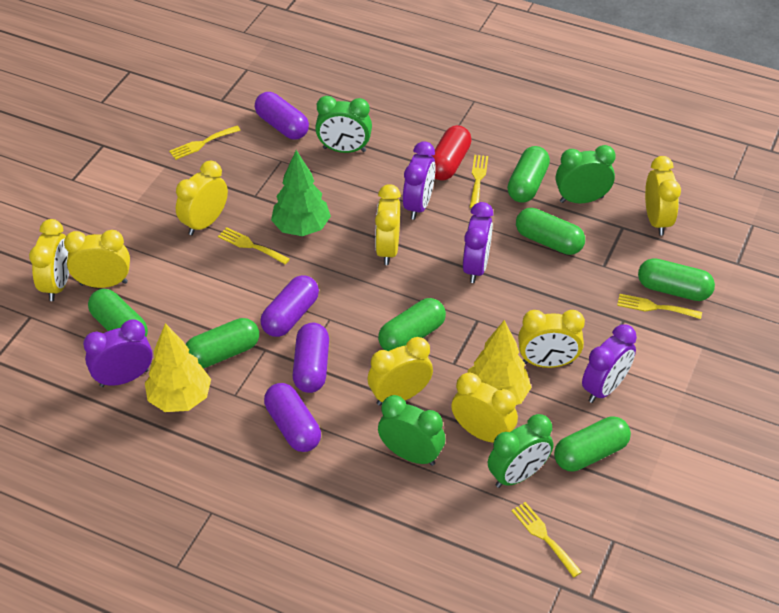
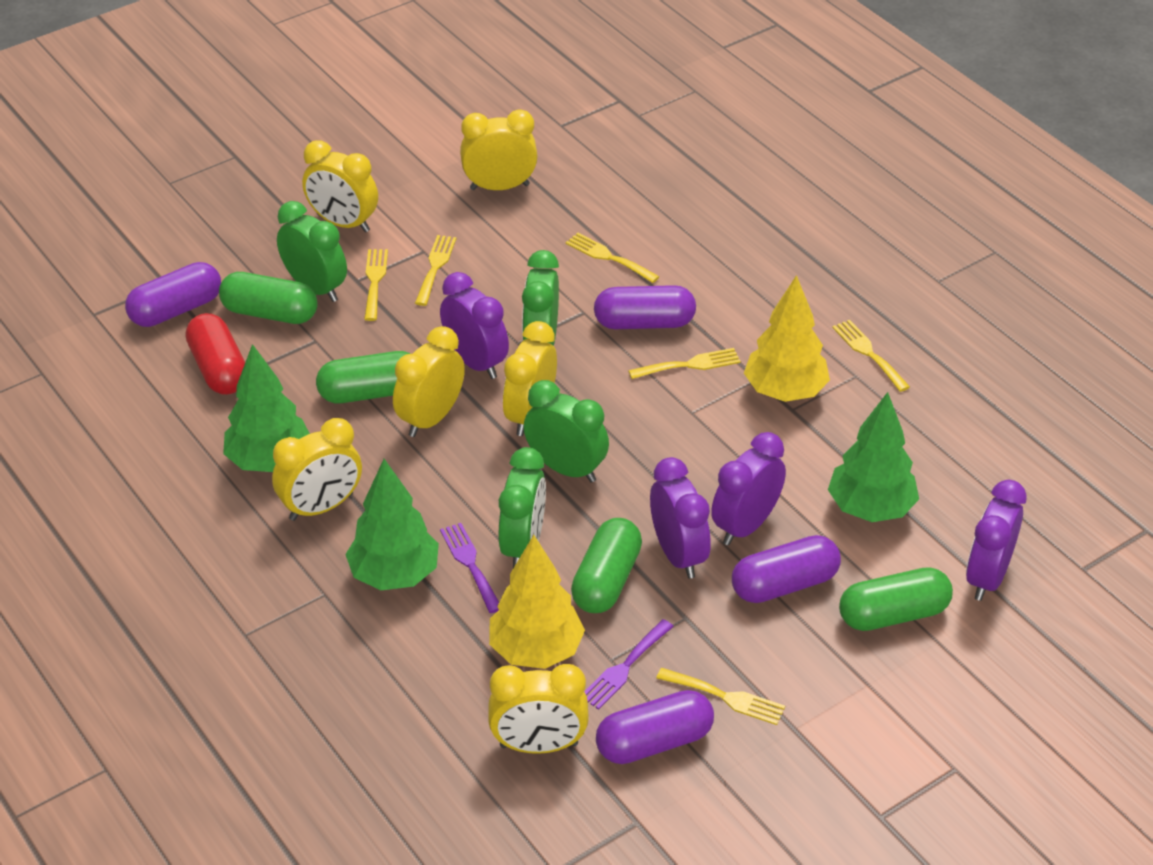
green capsule: 7 -> 4
green tree: 1 -> 3
purple fork: 0 -> 2
yellow clock: 8 -> 6
yellow fork: 5 -> 6

